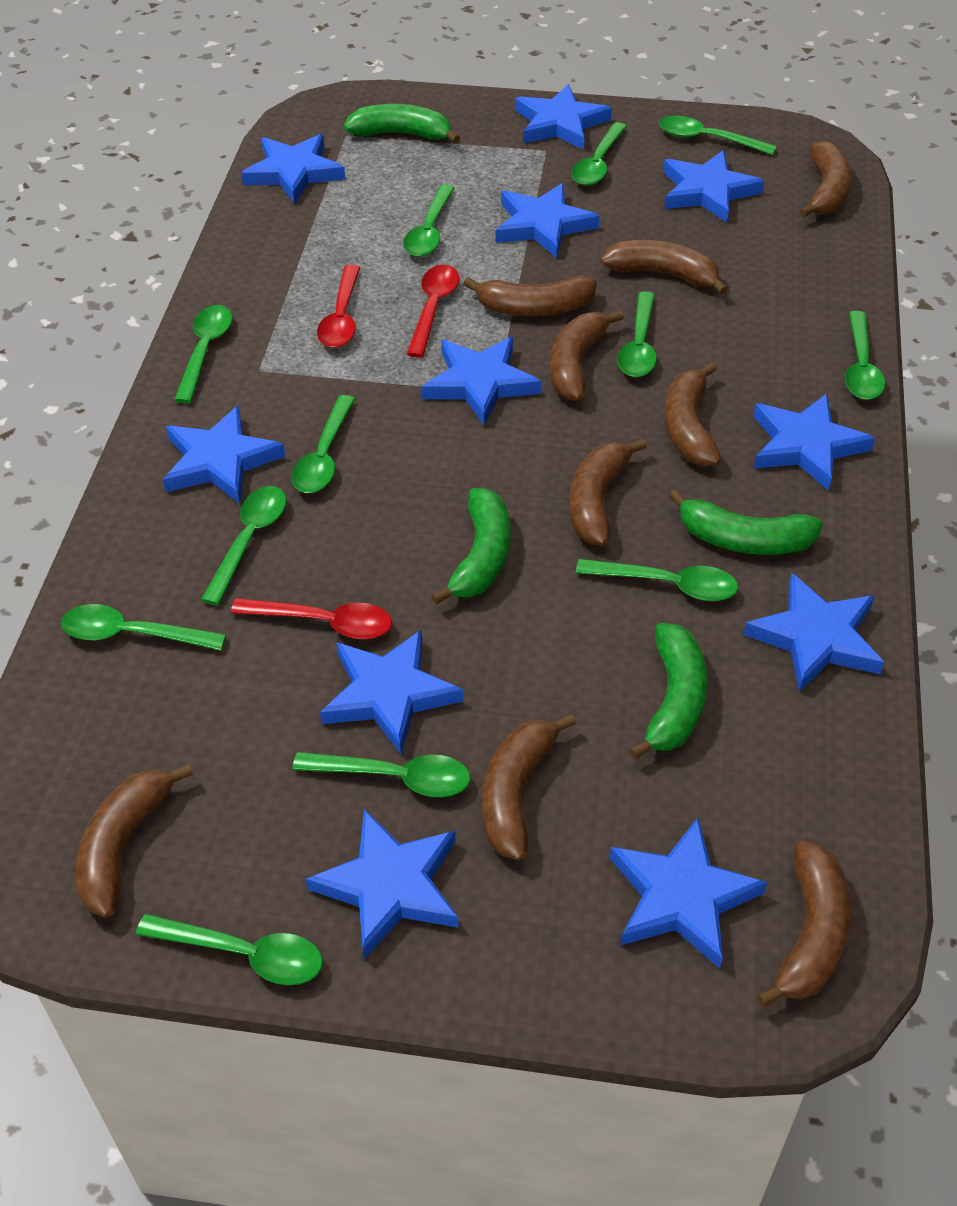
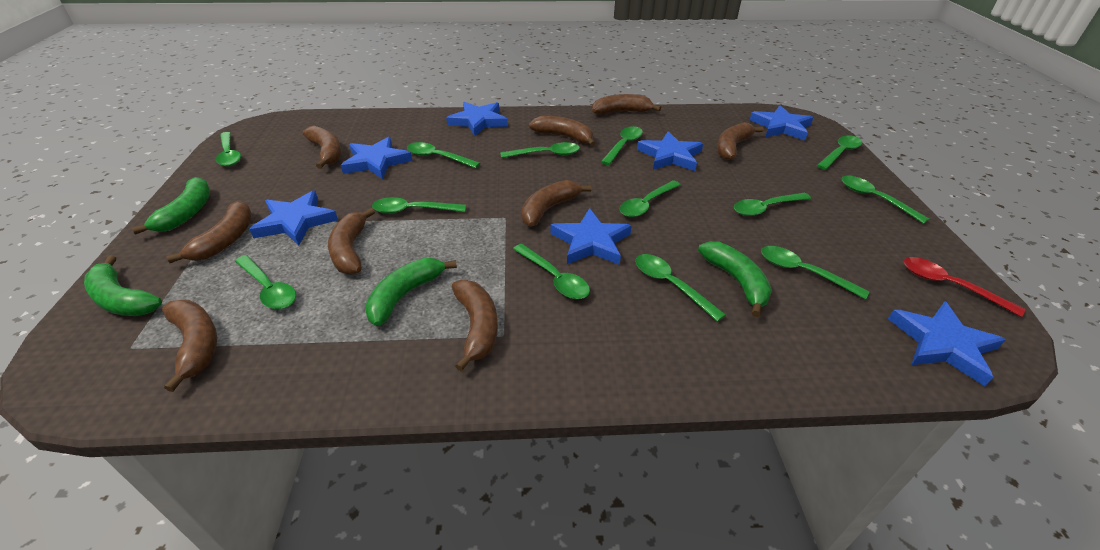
blue star: 11 -> 7
green spoon: 12 -> 13
red spoon: 3 -> 1

